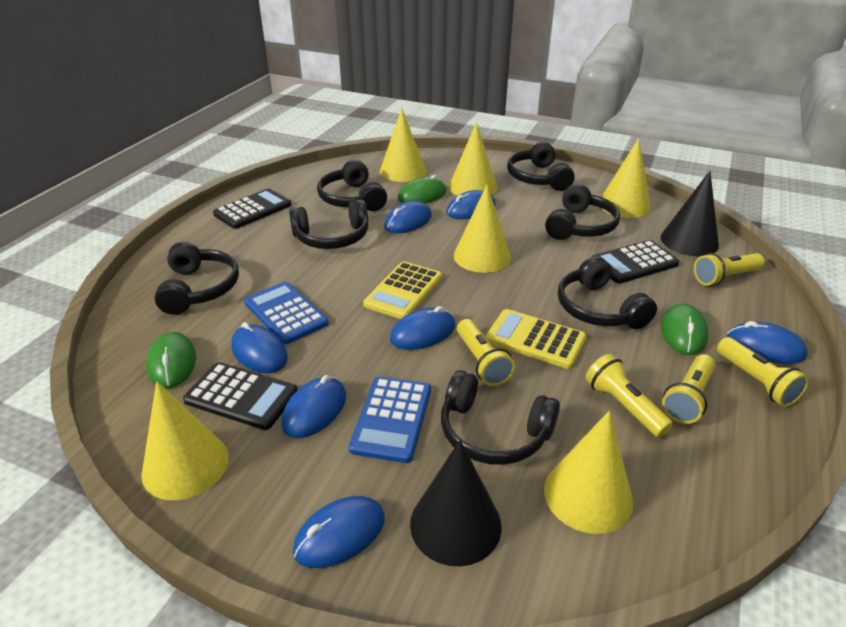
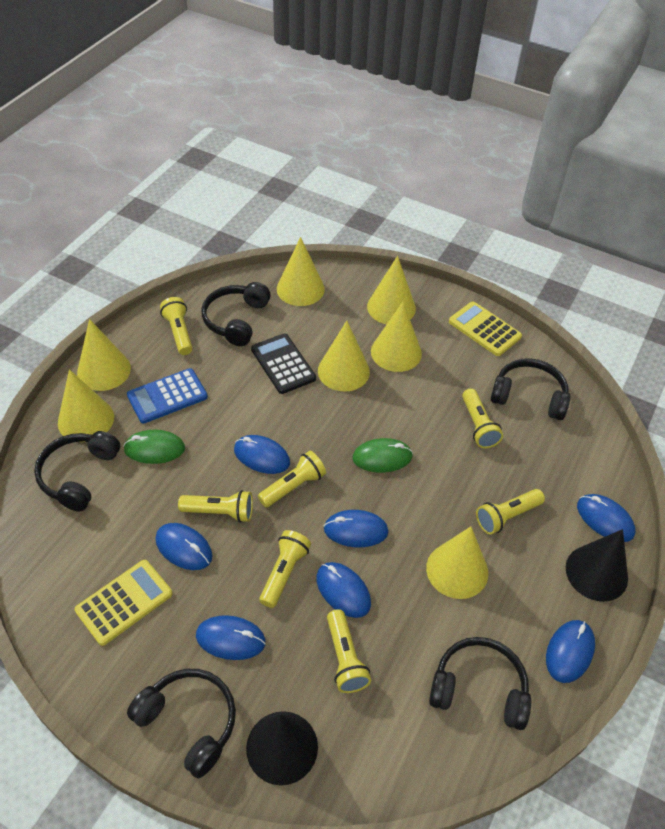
black calculator: 3 -> 1
black headphones: 7 -> 5
blue calculator: 2 -> 1
green mouse: 3 -> 2
yellow cone: 6 -> 7
yellow flashlight: 5 -> 7

